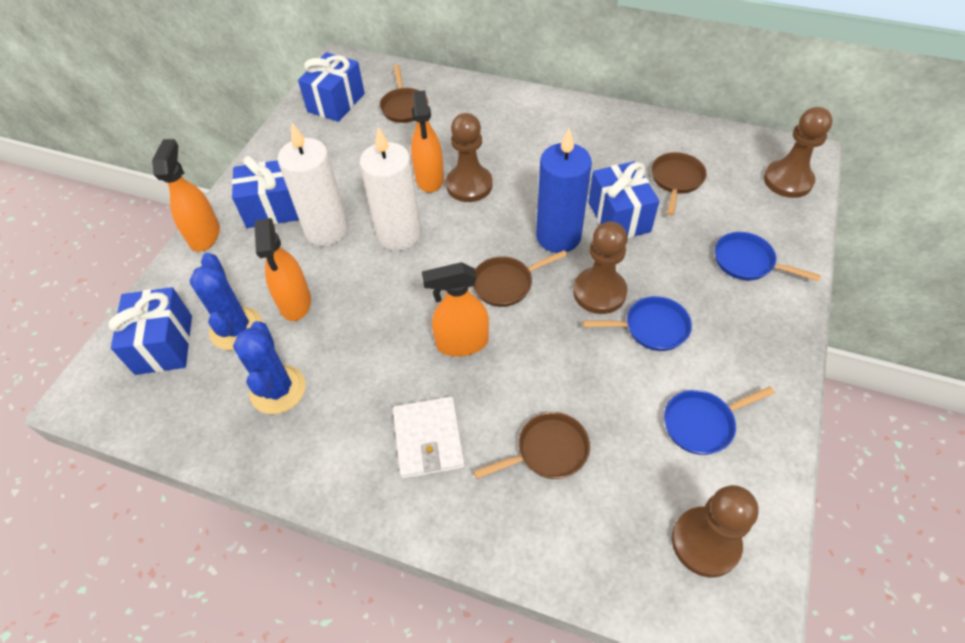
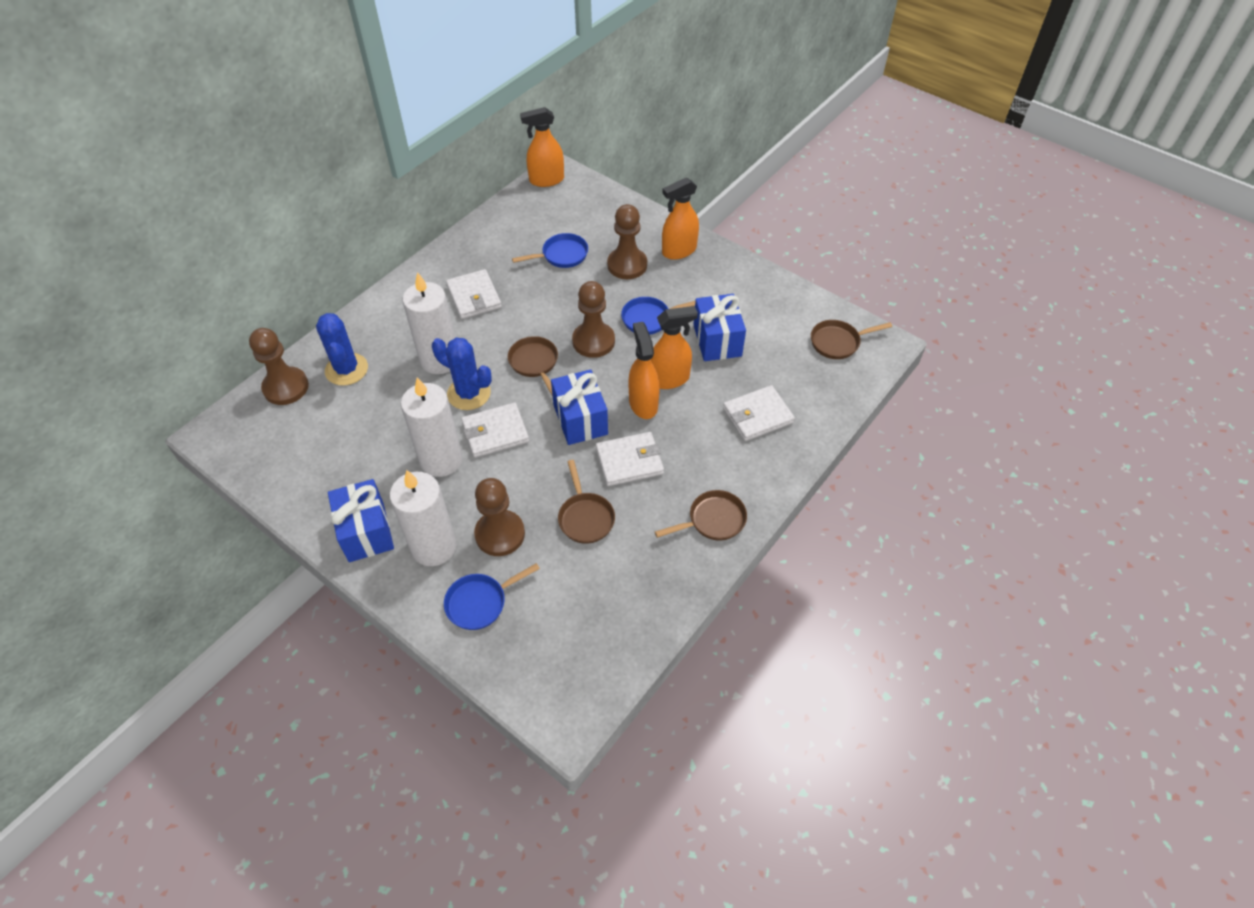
blue candle: 1 -> 0
blue gift: 4 -> 3
white candle: 2 -> 3
white wallet: 1 -> 4

